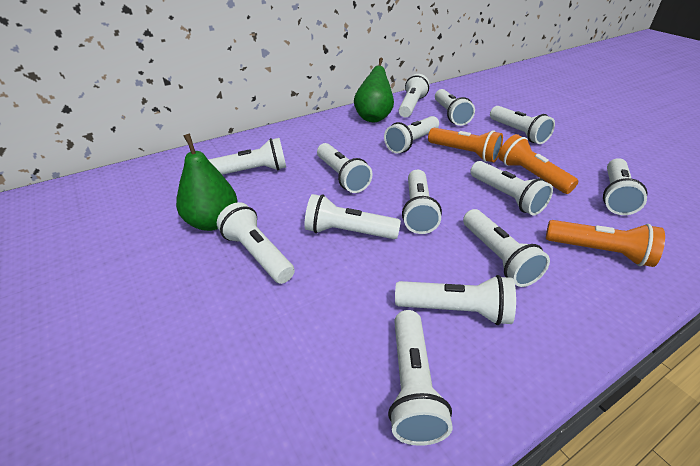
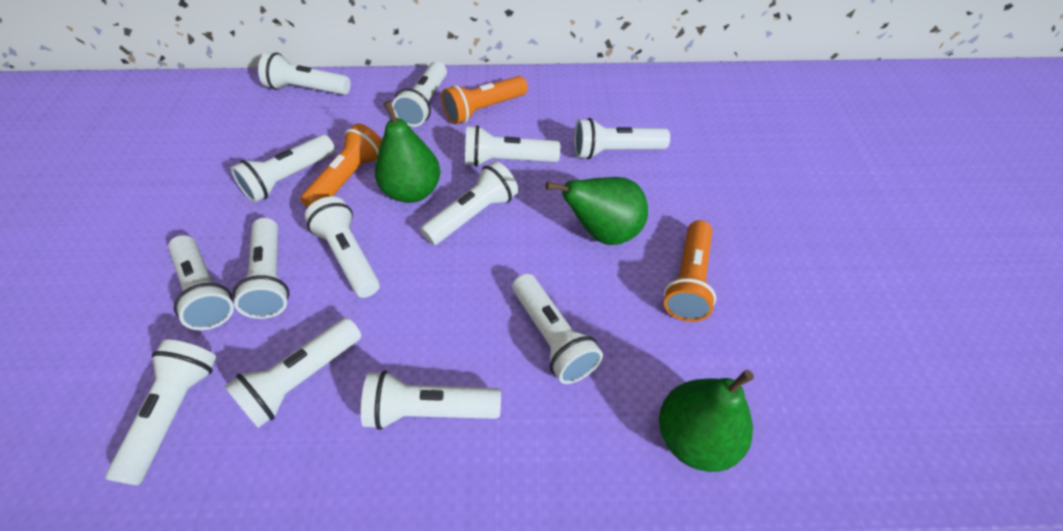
green pear: 2 -> 3
white flashlight: 14 -> 13

